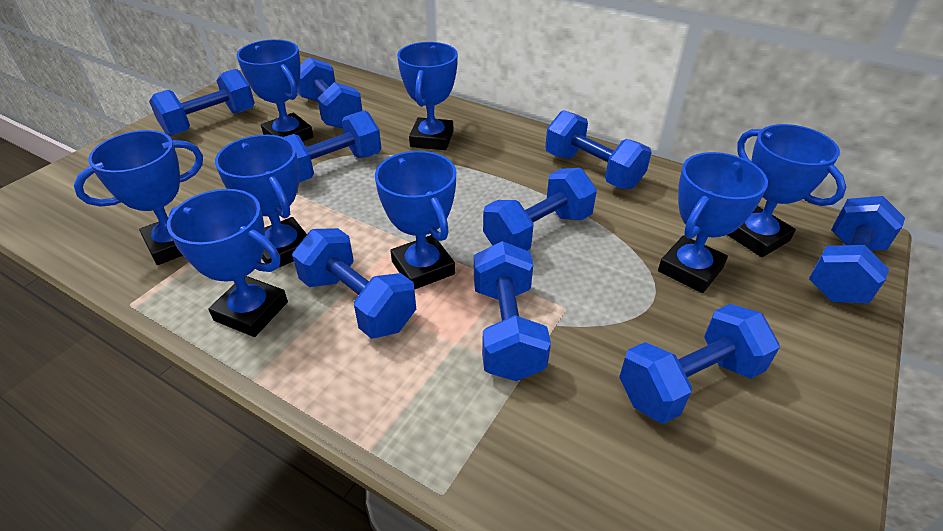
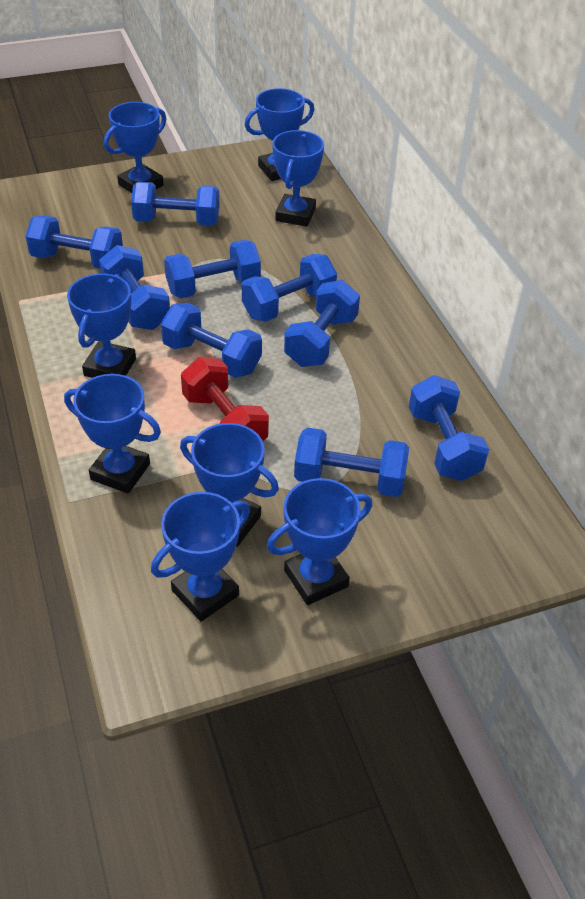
red dumbbell: 0 -> 1

